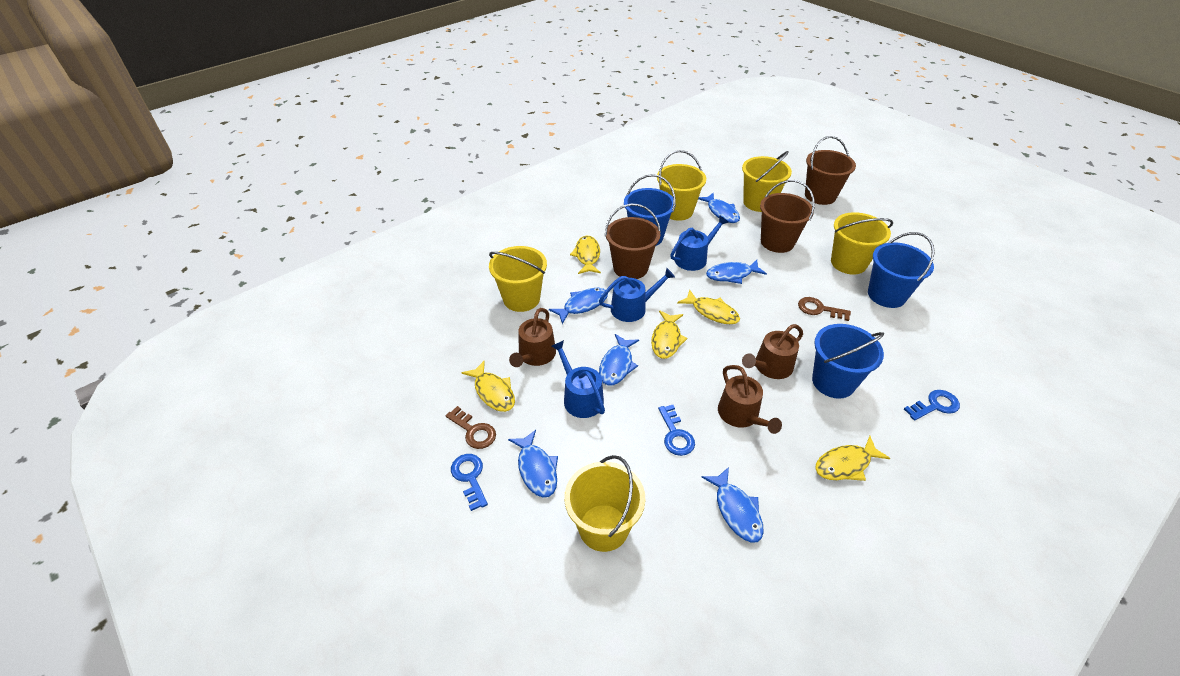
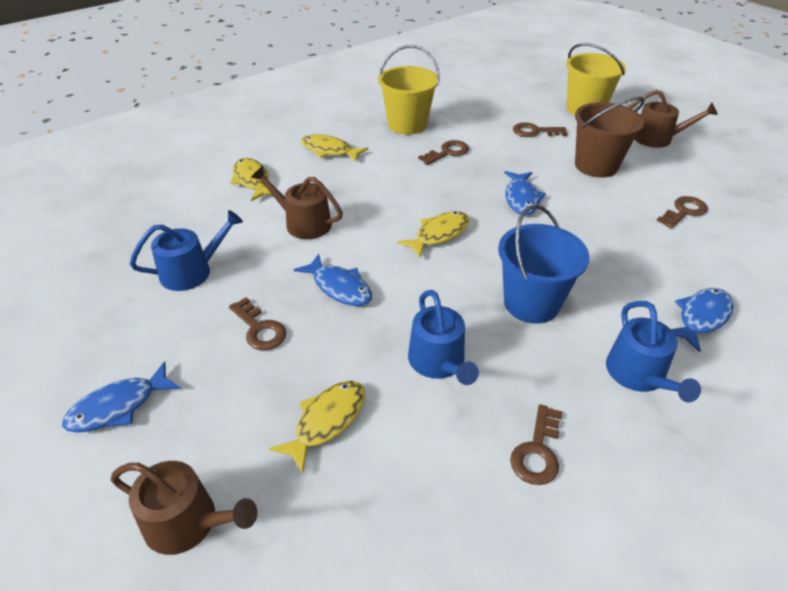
blue bucket: 3 -> 1
blue fish: 6 -> 4
blue key: 3 -> 0
brown bucket: 3 -> 1
brown key: 2 -> 5
yellow bucket: 5 -> 2
yellow fish: 5 -> 4

